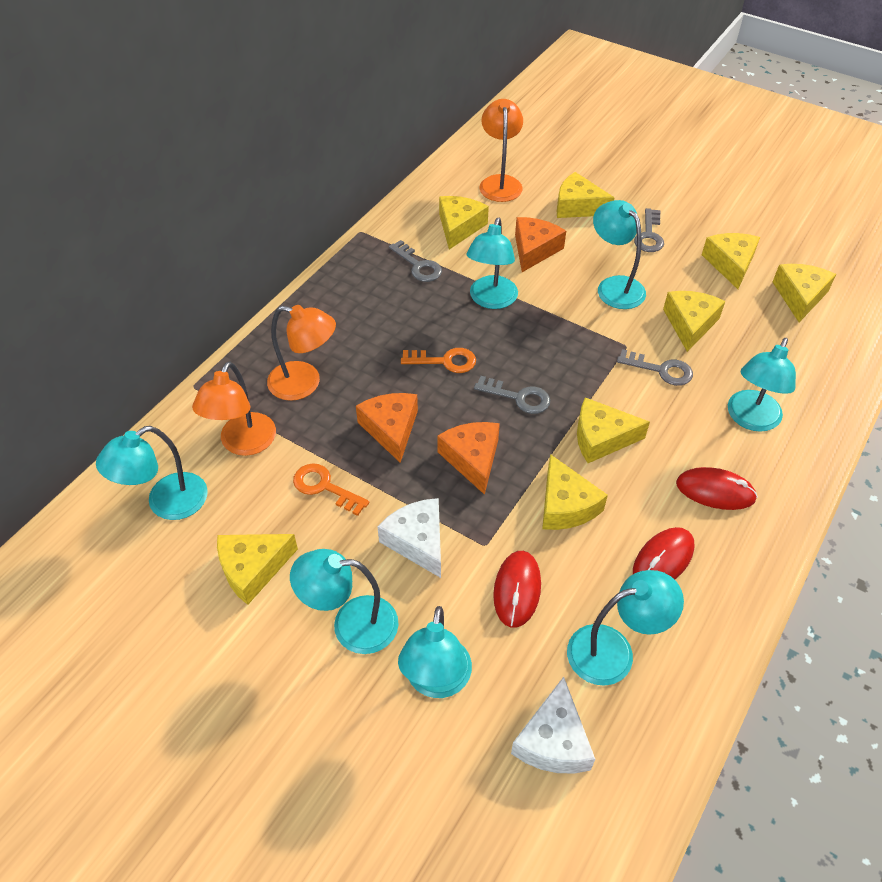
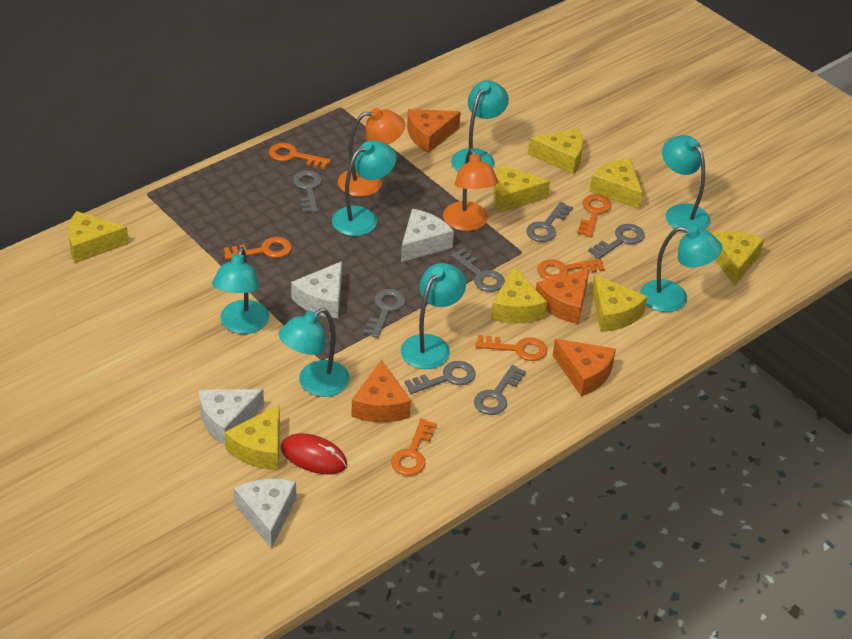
grey key: 4 -> 7
orange cheese: 3 -> 4
orange key: 2 -> 6
orange lamp: 3 -> 2
red mouse: 3 -> 1
white cheese: 2 -> 4

